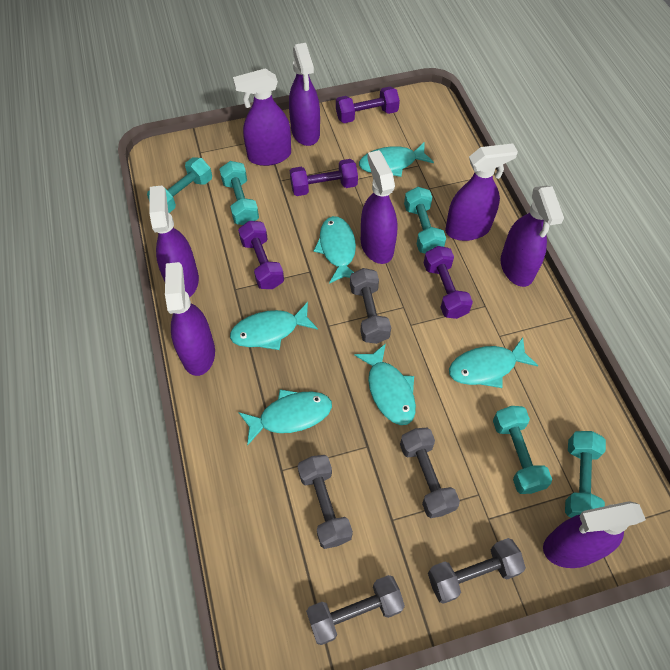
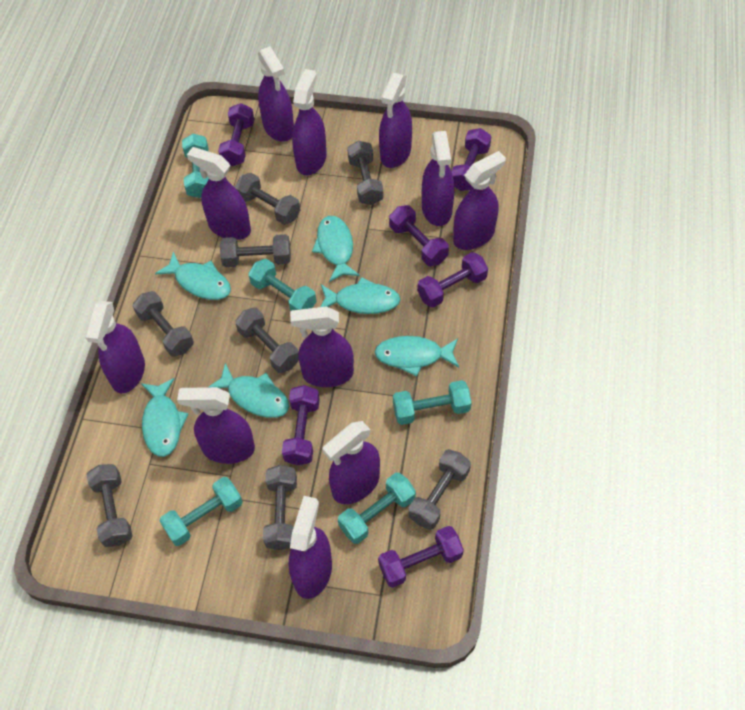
grey dumbbell: 5 -> 8
purple dumbbell: 4 -> 6
purple spray bottle: 8 -> 11

